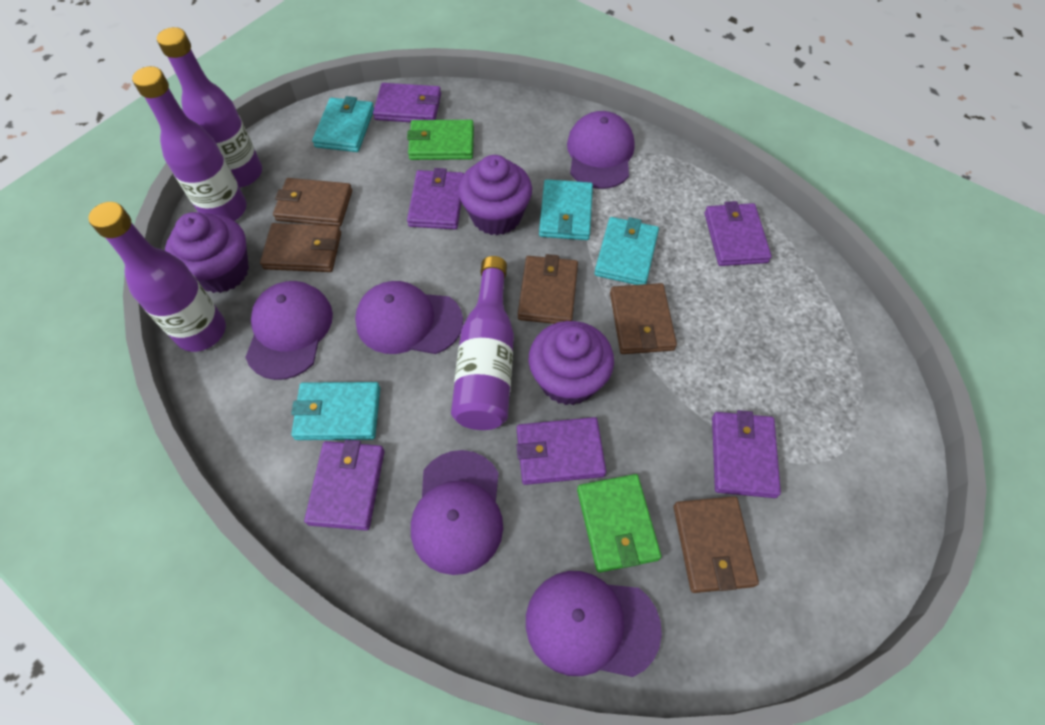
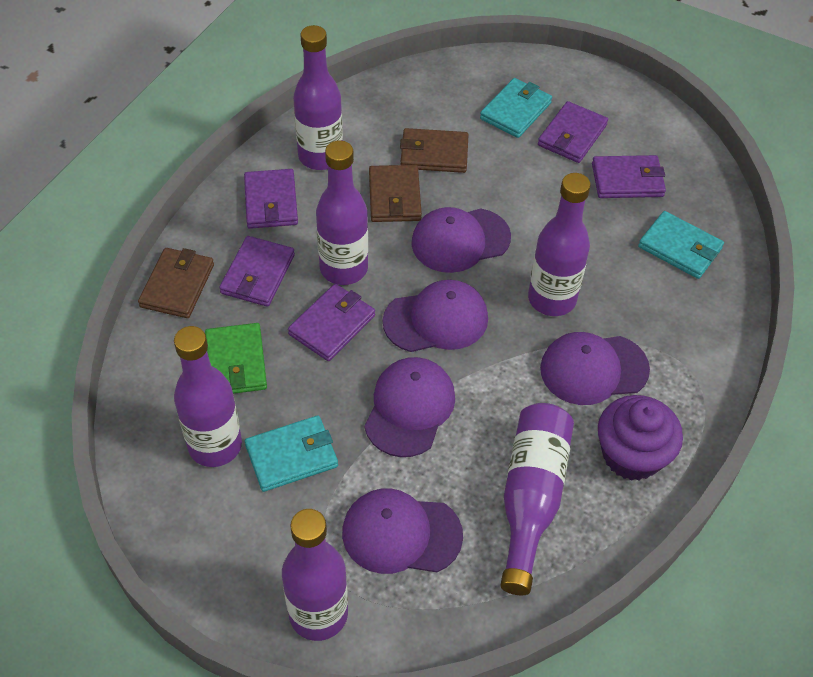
brown wallet: 5 -> 3
green wallet: 2 -> 1
purple bottle: 4 -> 6
purple cupcake: 3 -> 1
purple wallet: 6 -> 5
turquoise wallet: 4 -> 3

